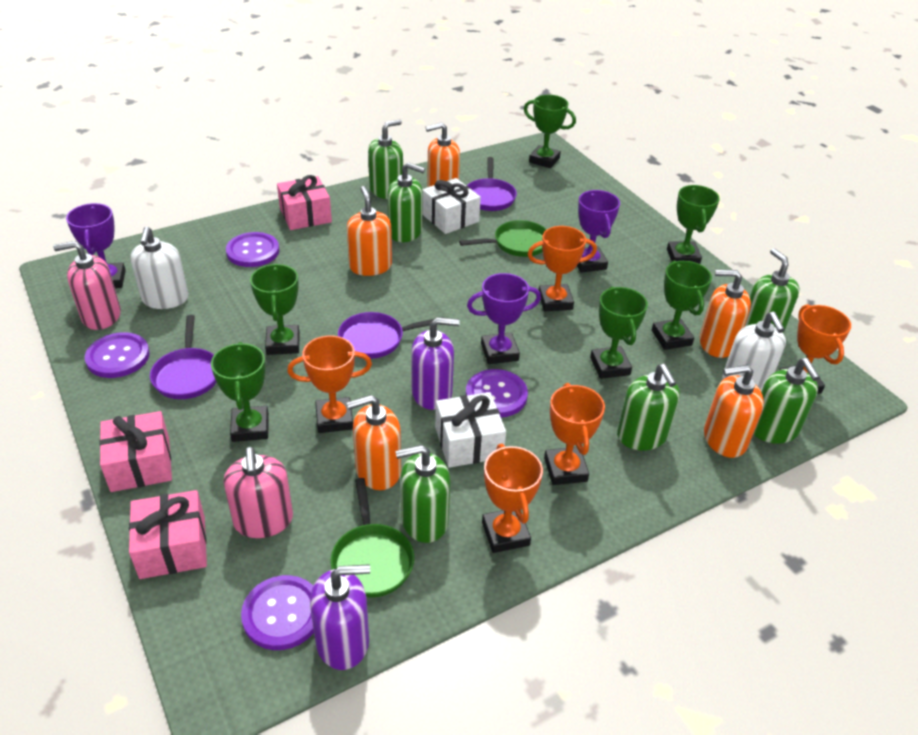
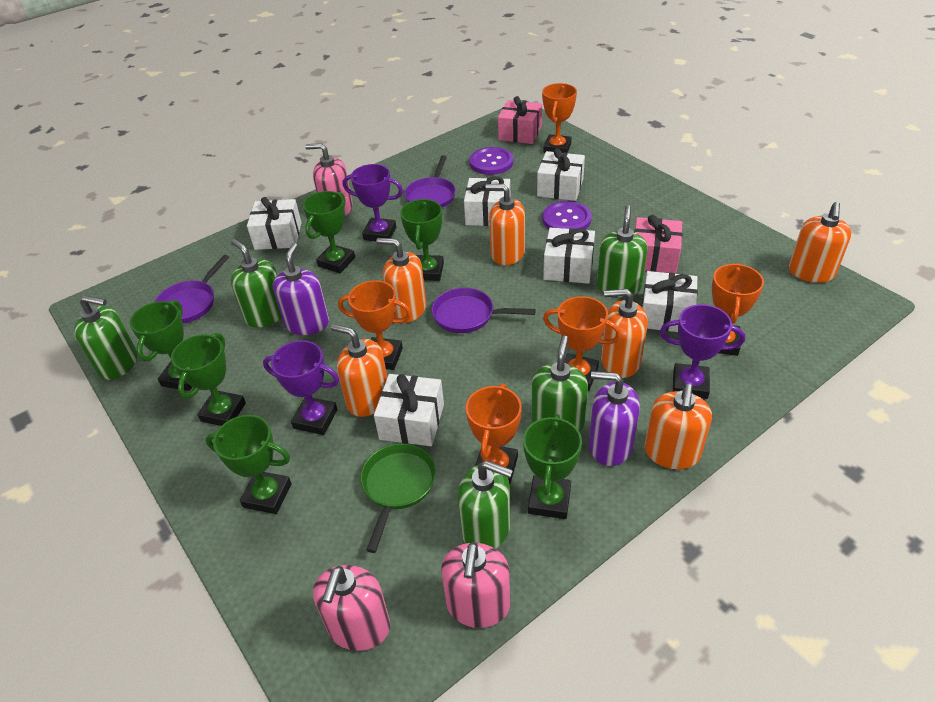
green pan: 2 -> 1
green soap dispenser: 6 -> 5
orange soap dispenser: 5 -> 6
pink gift: 3 -> 2
pink soap dispenser: 2 -> 3
purple button: 4 -> 2
white gift: 2 -> 6
white soap dispenser: 2 -> 0

